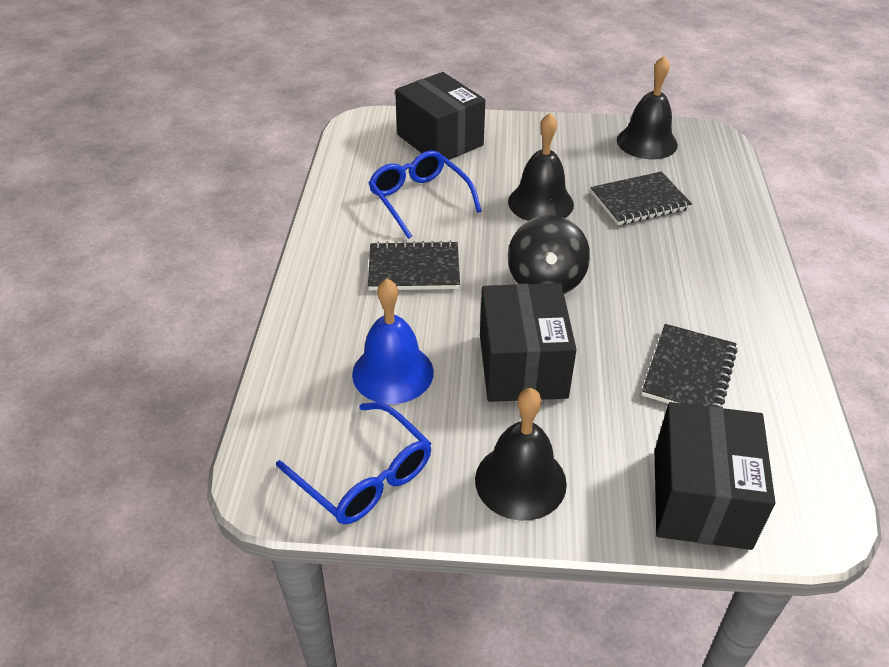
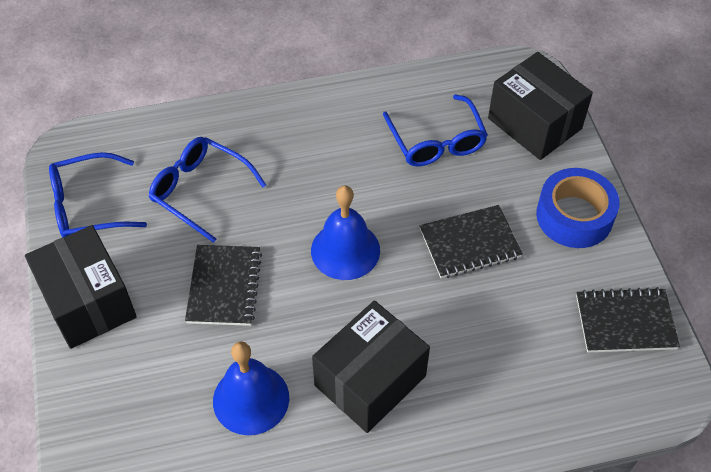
black bell: 3 -> 0
black spinning top: 1 -> 0
blue bell: 1 -> 2
blue glasses: 2 -> 3
blue tape: 0 -> 1

